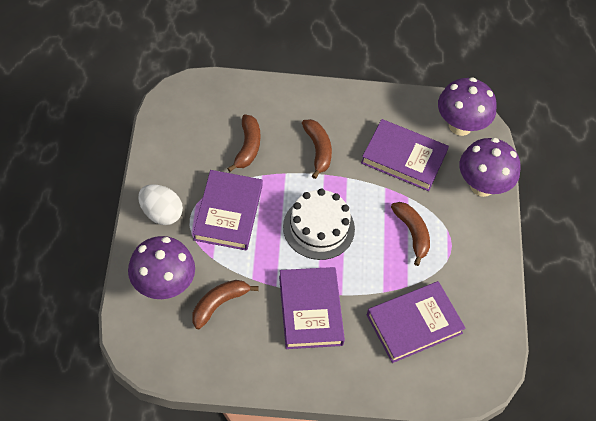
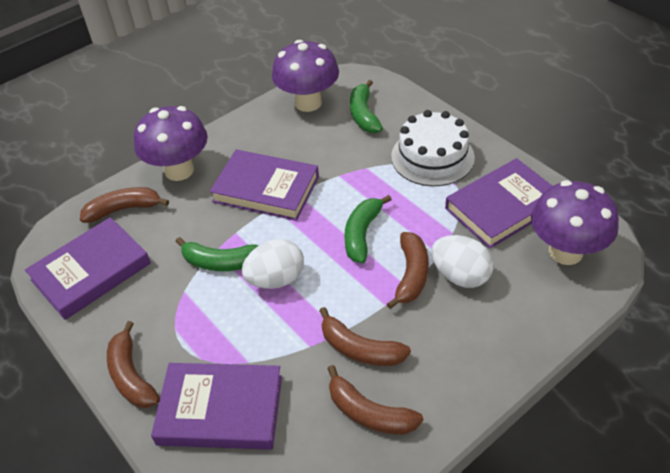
brown banana: 4 -> 5
green banana: 0 -> 3
white egg: 1 -> 2

